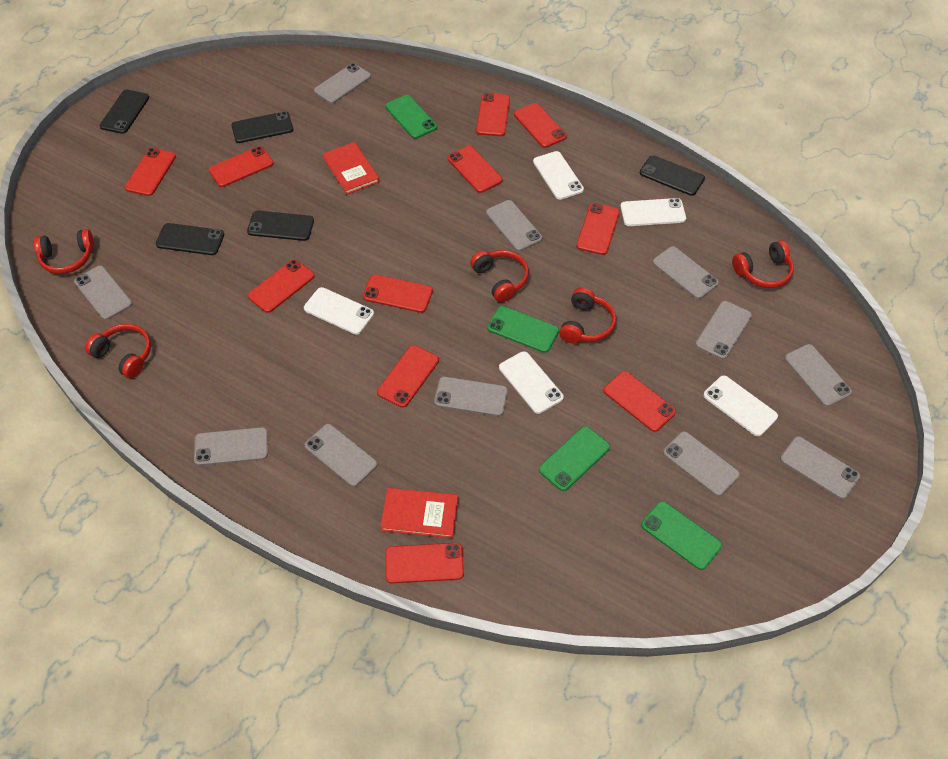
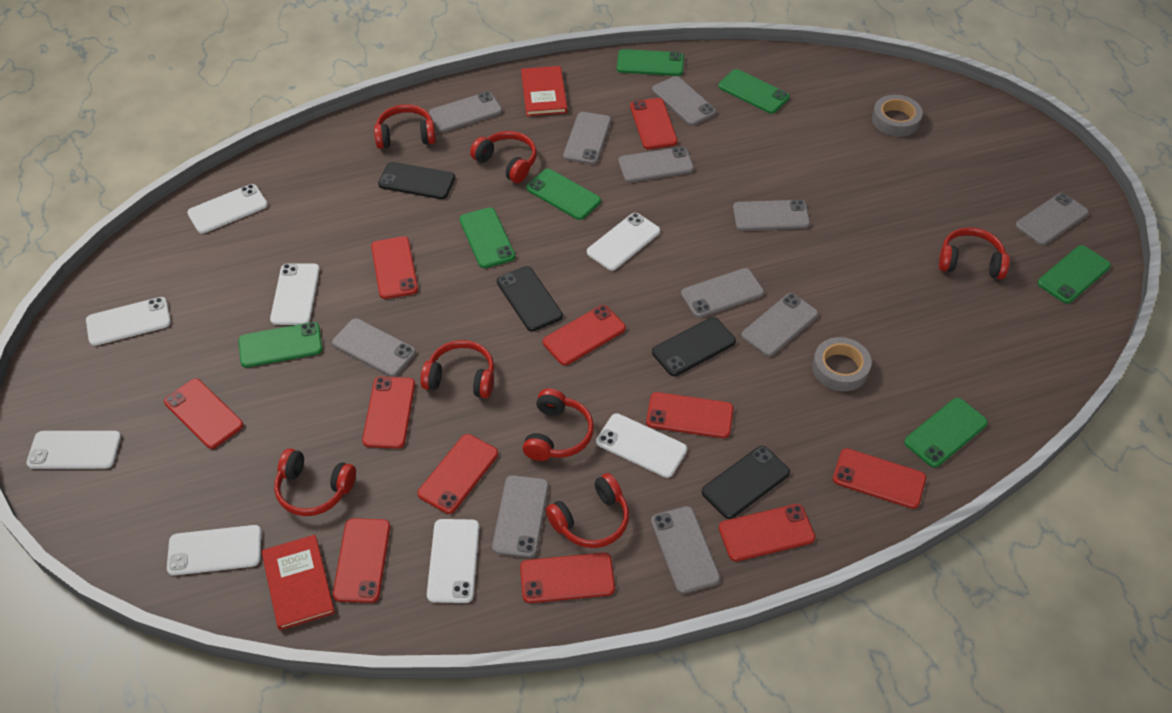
black phone: 5 -> 4
green phone: 4 -> 7
grey tape: 0 -> 2
red headphones: 5 -> 7
white phone: 5 -> 8

